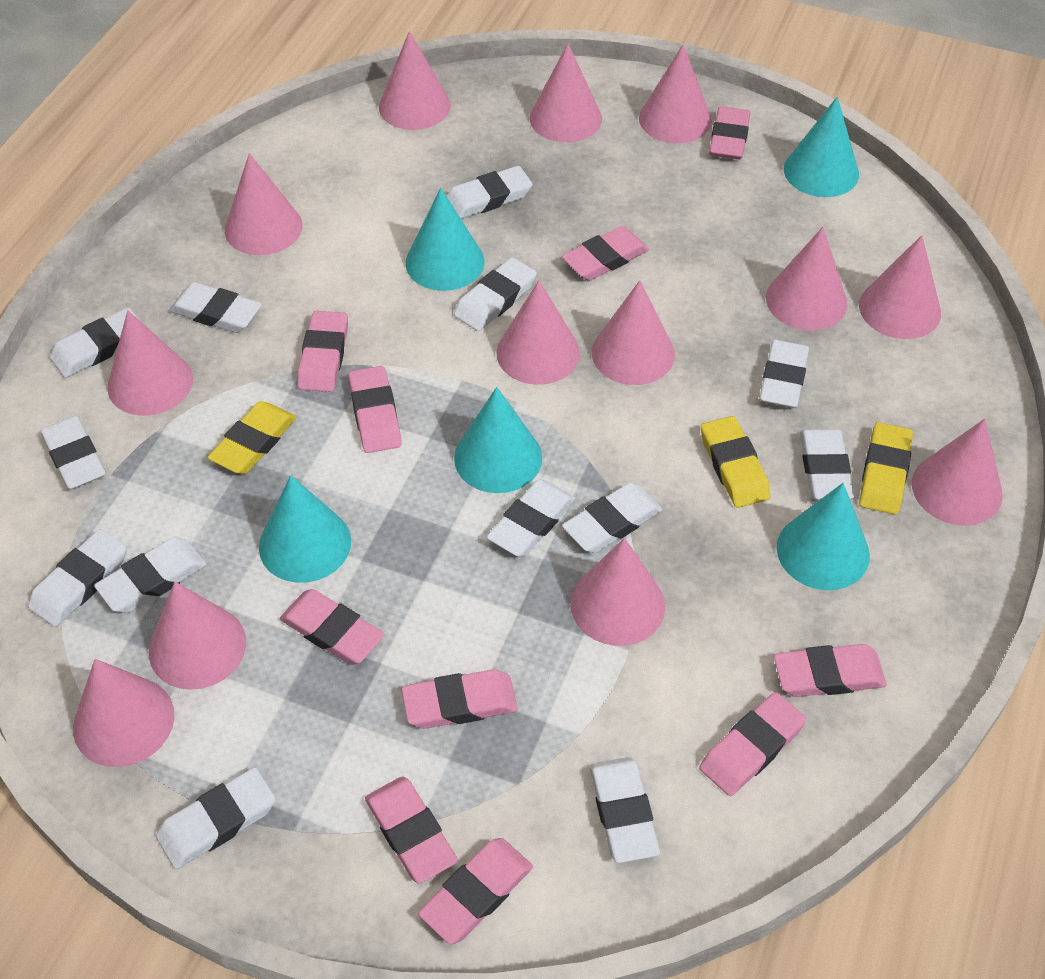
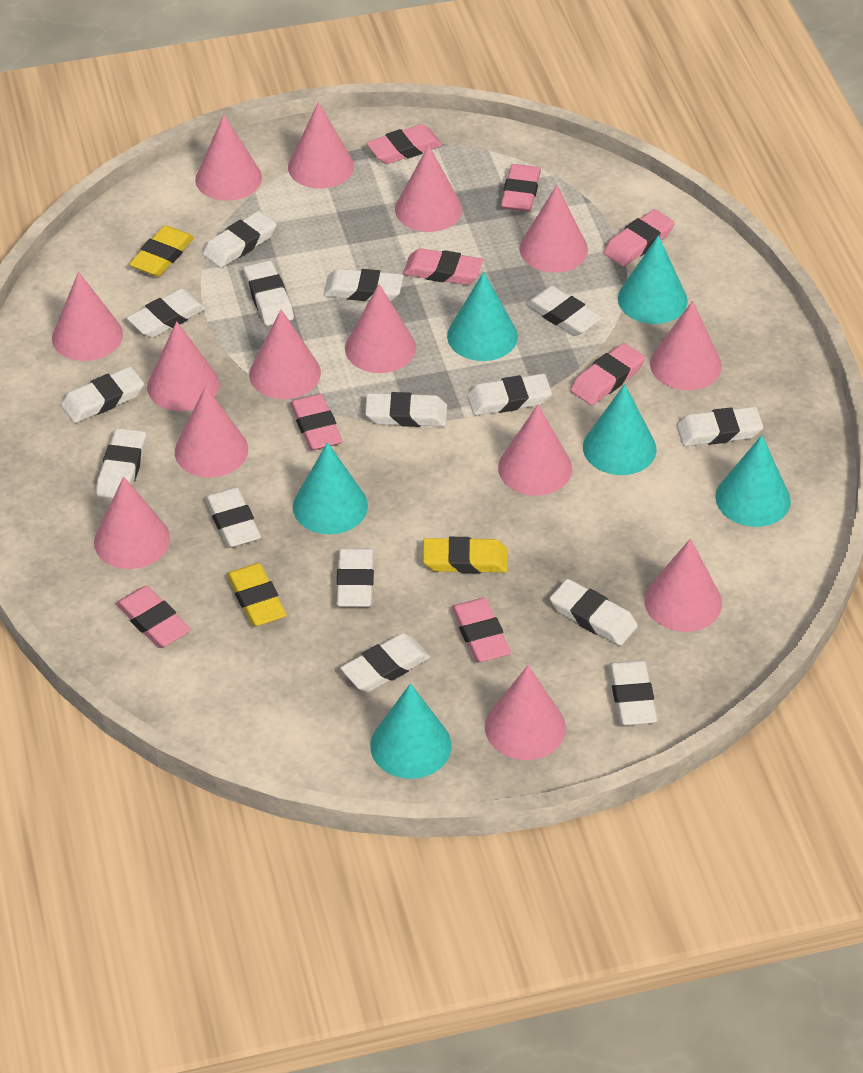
pink cone: 13 -> 14
pink eraser: 10 -> 8
turquoise cone: 5 -> 6
white eraser: 13 -> 15

